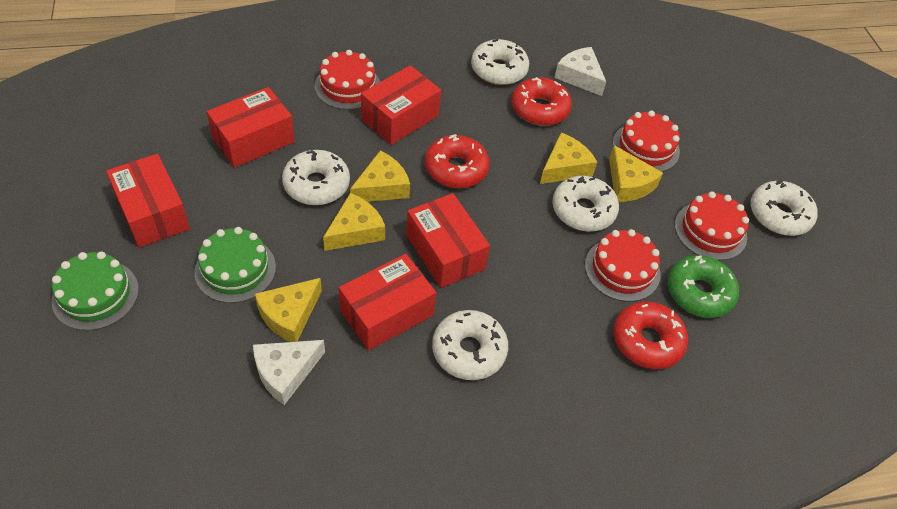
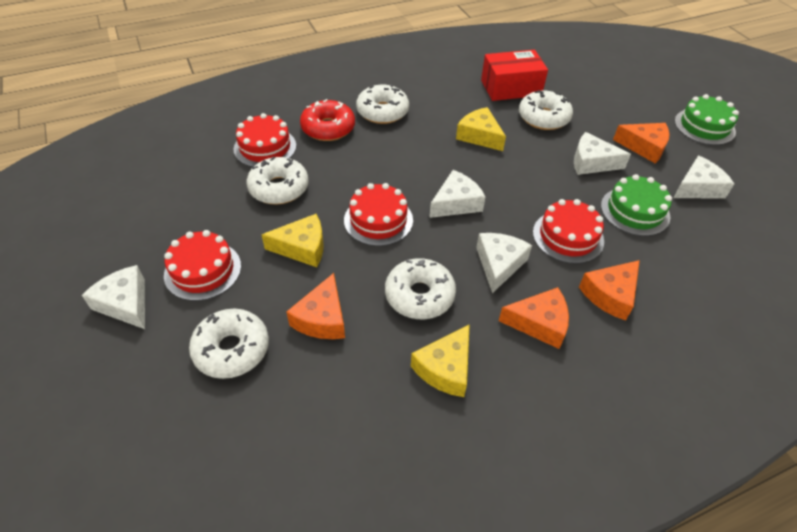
green donut: 1 -> 0
orange cheese: 0 -> 4
red box: 5 -> 1
red donut: 3 -> 1
white cheese: 2 -> 5
yellow cheese: 5 -> 3

